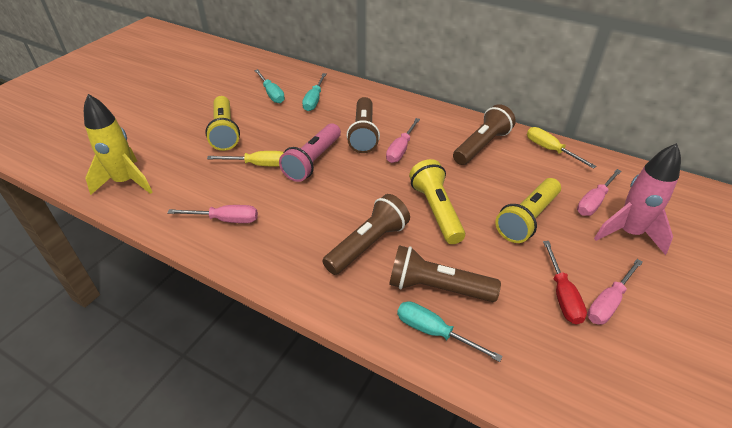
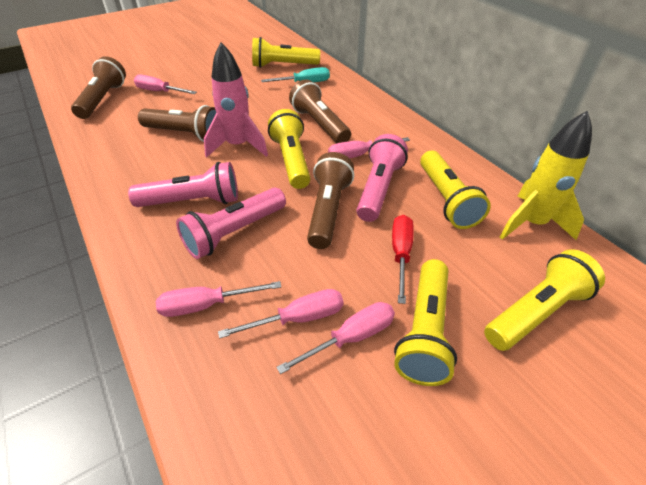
pink flashlight: 1 -> 3
pink screwdriver: 4 -> 5
turquoise screwdriver: 3 -> 1
yellow flashlight: 3 -> 5
yellow screwdriver: 2 -> 0

